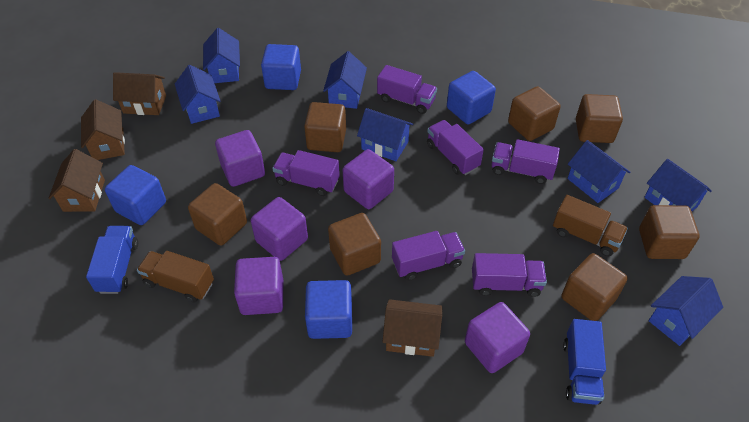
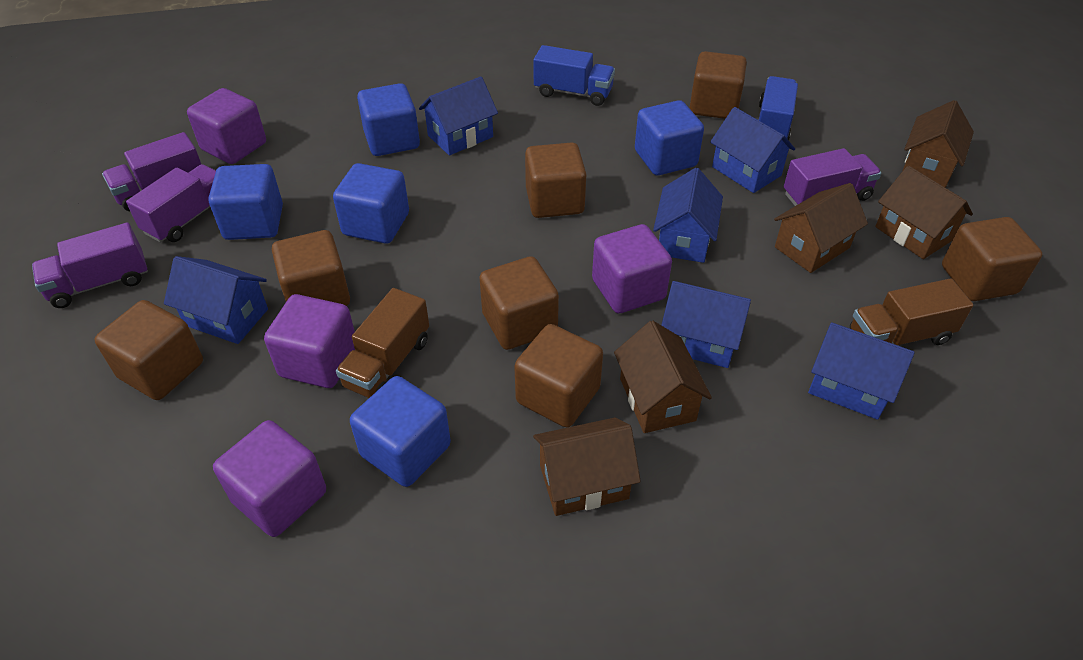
blue cube: 4 -> 5
blue house: 7 -> 6
brown house: 4 -> 5
purple cube: 5 -> 4
purple truck: 6 -> 4

